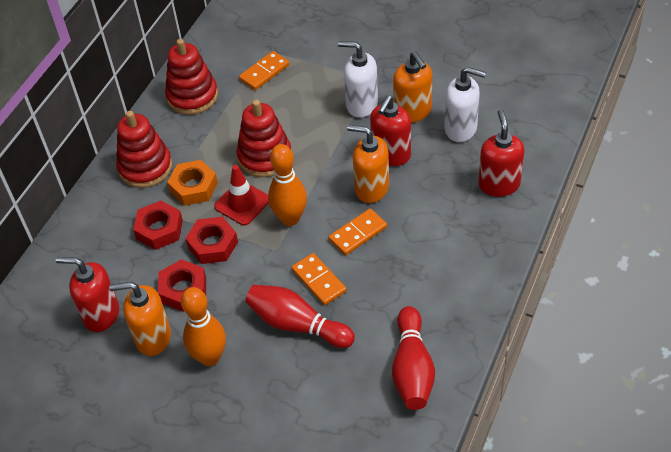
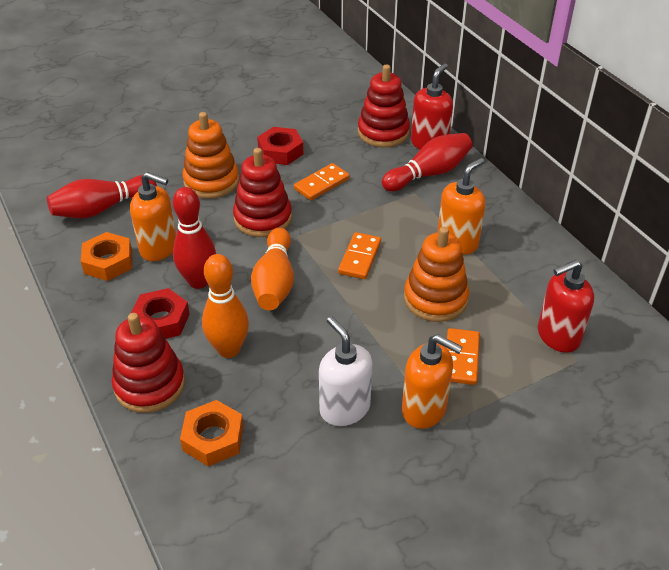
orange nut: 1 -> 2
orange stacking toy: 0 -> 2
red bowling pin: 2 -> 3
red nut: 3 -> 2
red soap dispenser: 3 -> 2
red traffic cone: 1 -> 0
white soap dispenser: 2 -> 1

